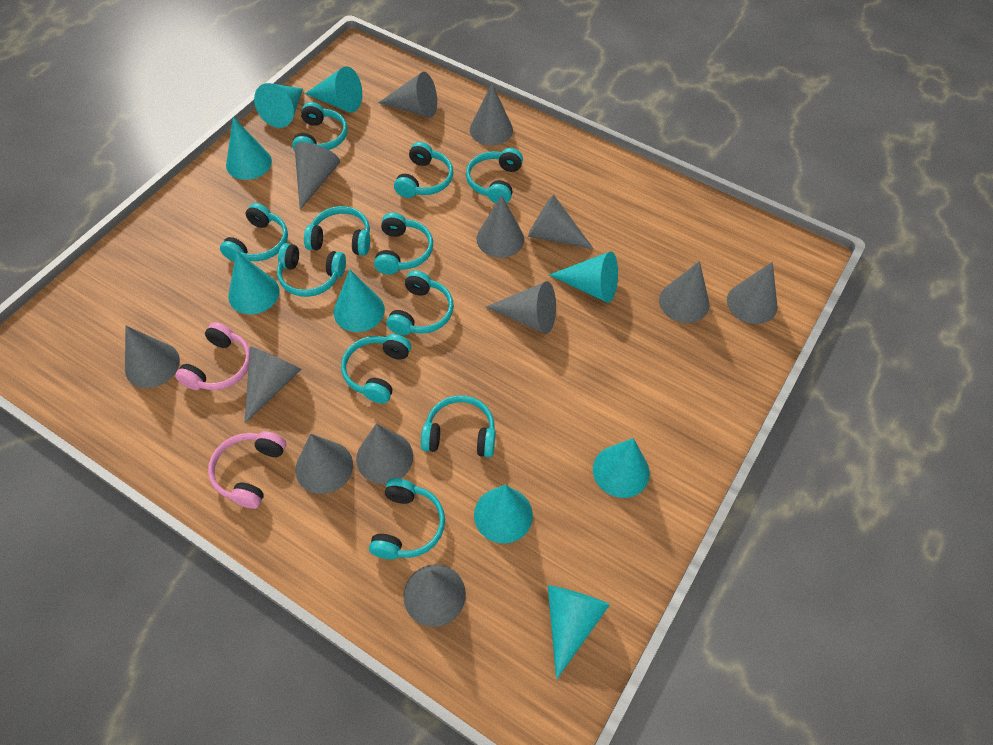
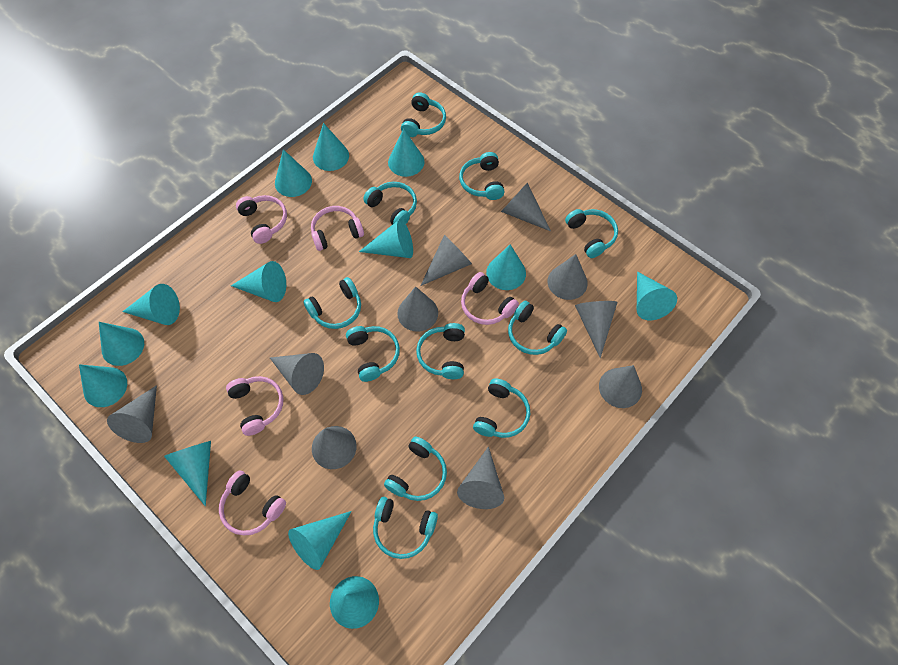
grey cone: 13 -> 10
pink headphones: 2 -> 5
turquoise cone: 9 -> 13

